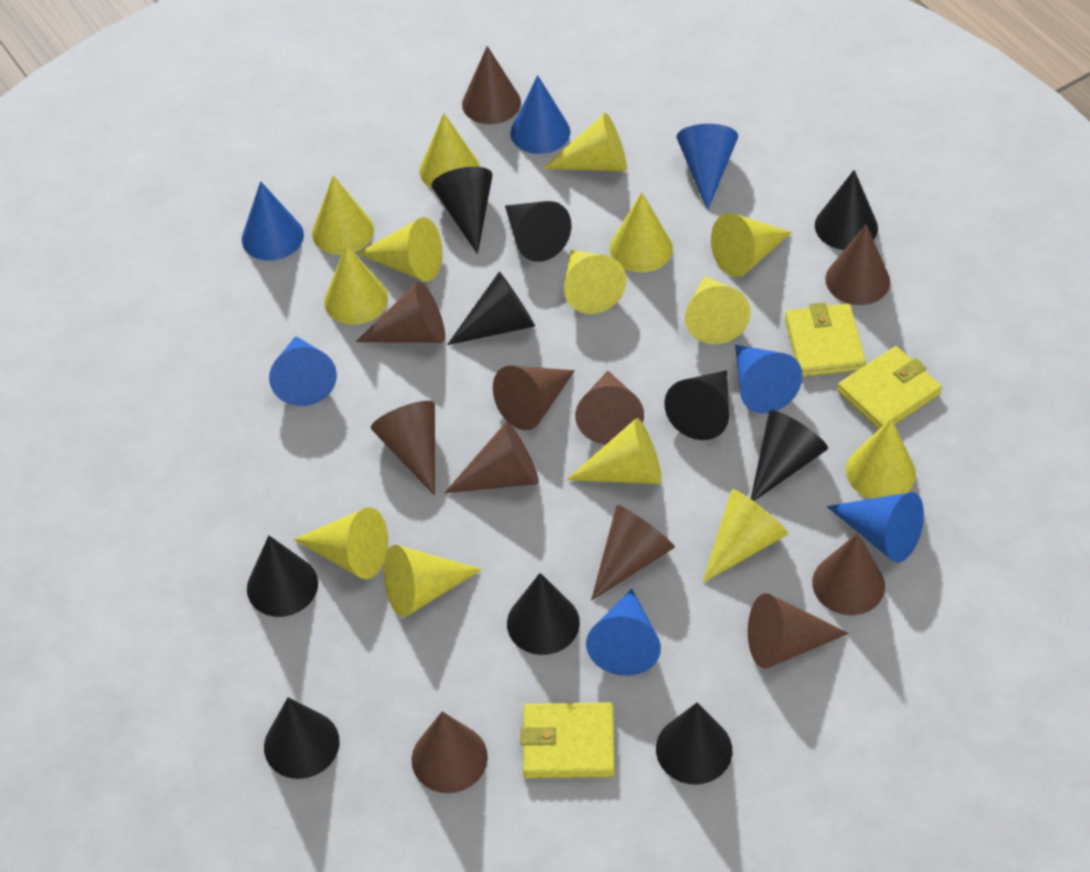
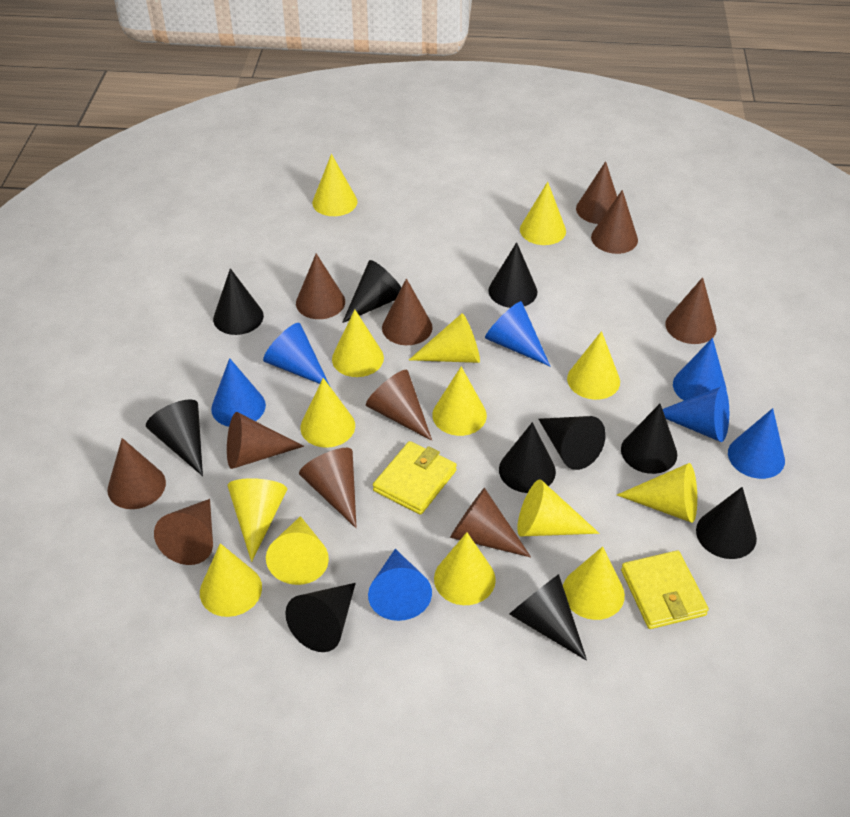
yellow wallet: 3 -> 2

